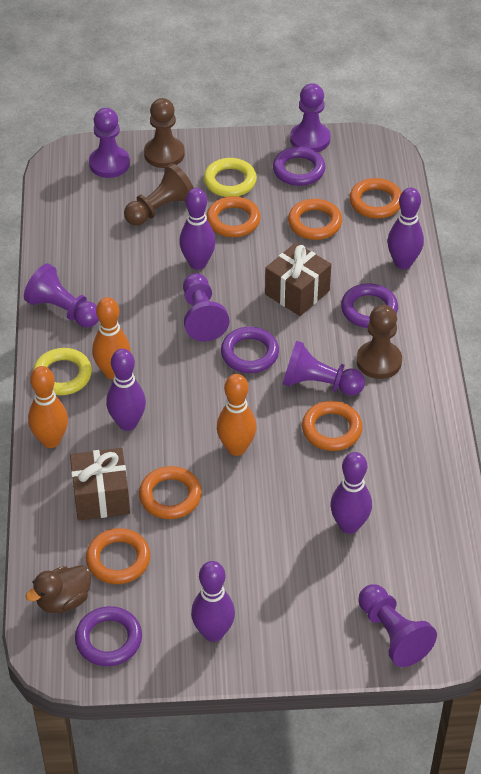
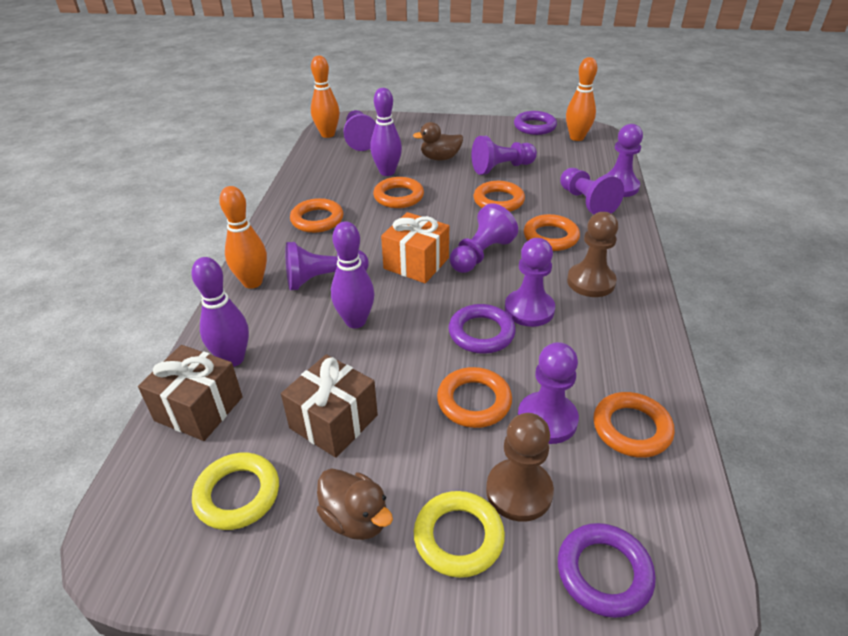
brown duck: 1 -> 2
brown pawn: 3 -> 2
orange gift: 0 -> 1
purple bowling pin: 5 -> 3
purple pawn: 6 -> 8
purple ring: 4 -> 3

